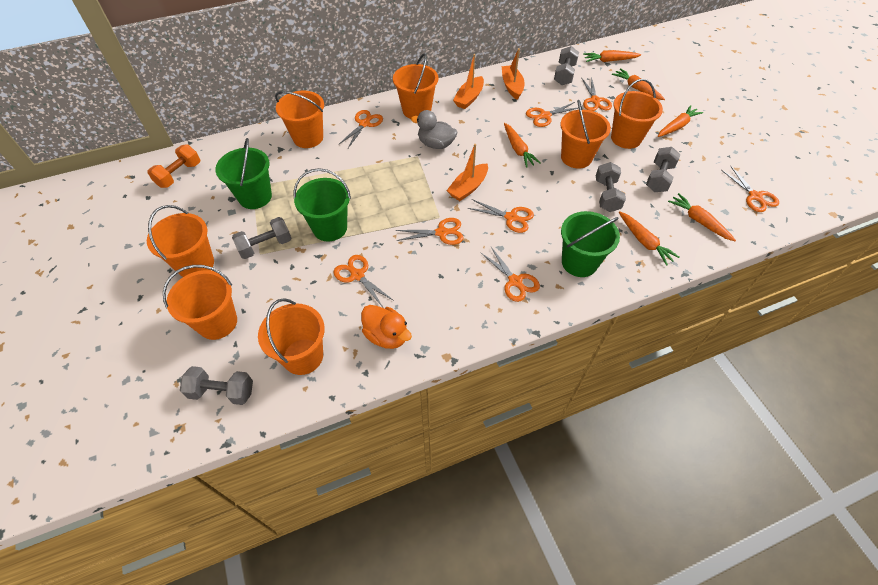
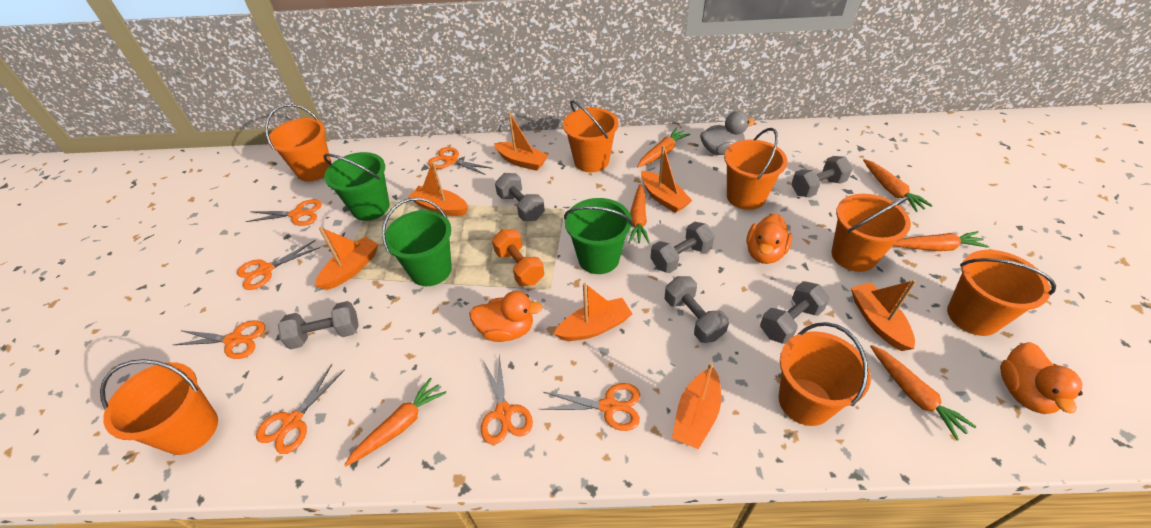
grey dumbbell: 5 -> 6
orange boat: 3 -> 7
orange duck: 1 -> 3
orange scissors: 8 -> 7

